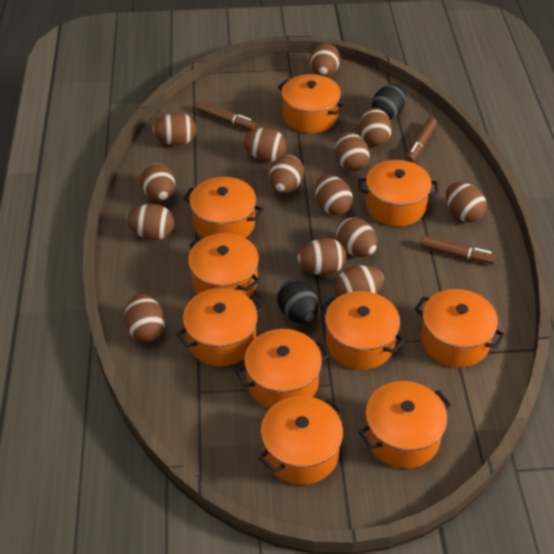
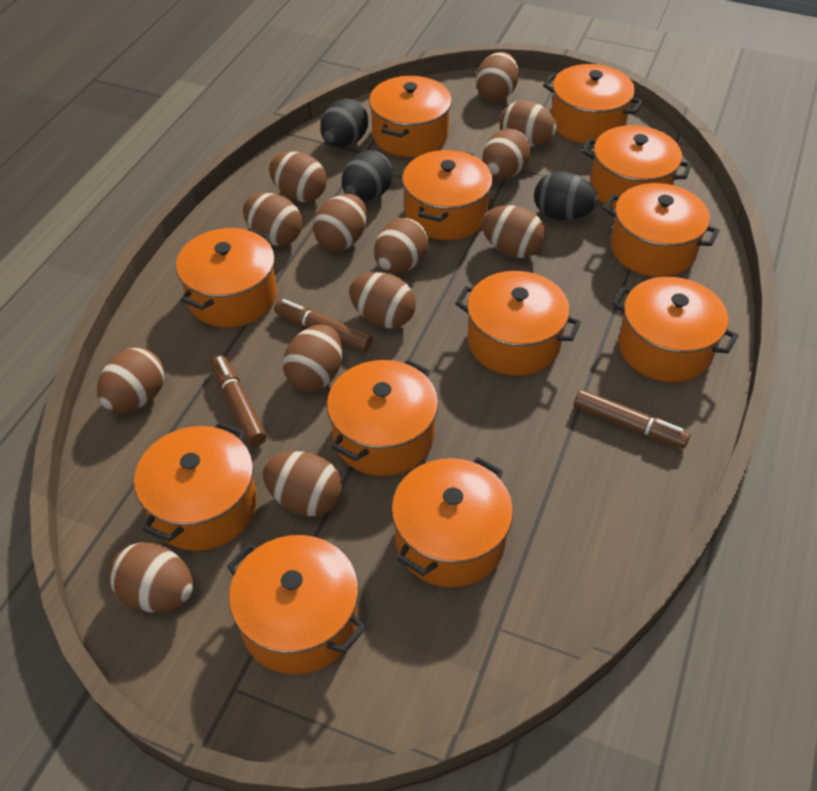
black egg: 2 -> 3
brown egg: 14 -> 13
orange pot: 10 -> 12

